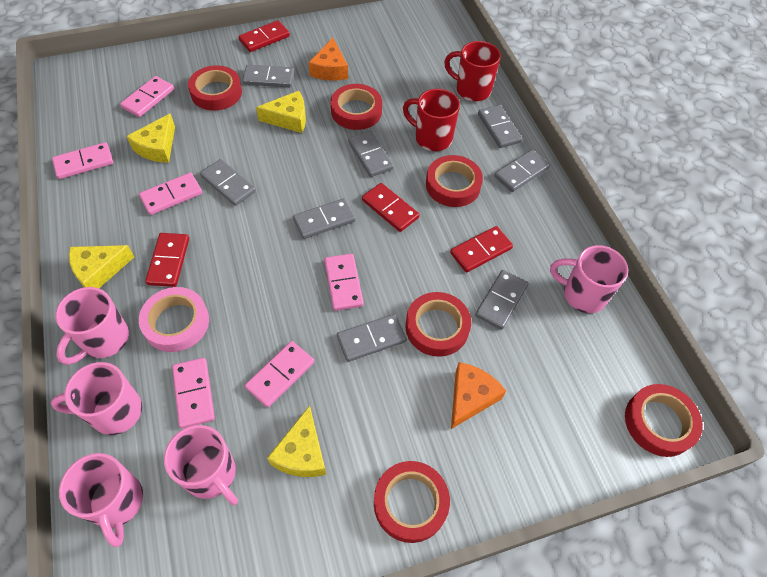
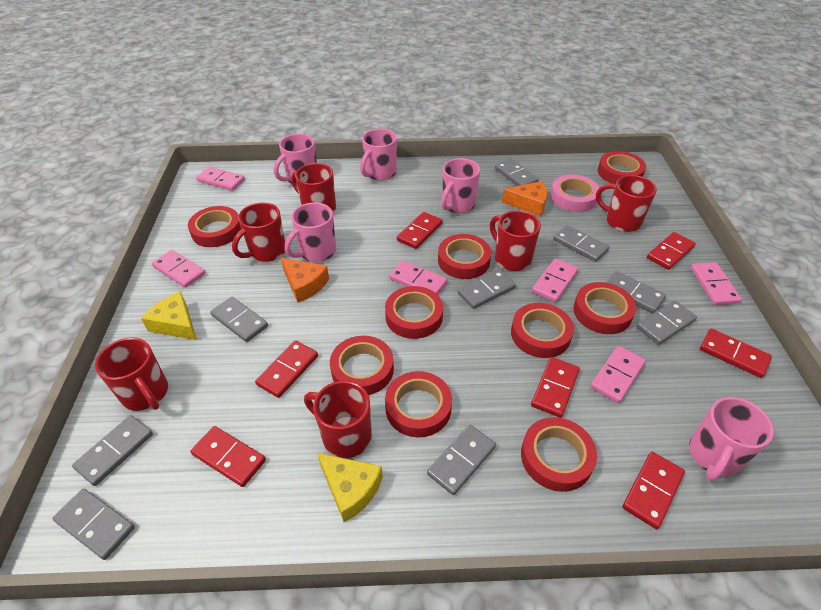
grey domino: 8 -> 9
red domino: 4 -> 7
red mug: 2 -> 6
red tape: 6 -> 9
yellow cheese: 4 -> 2

